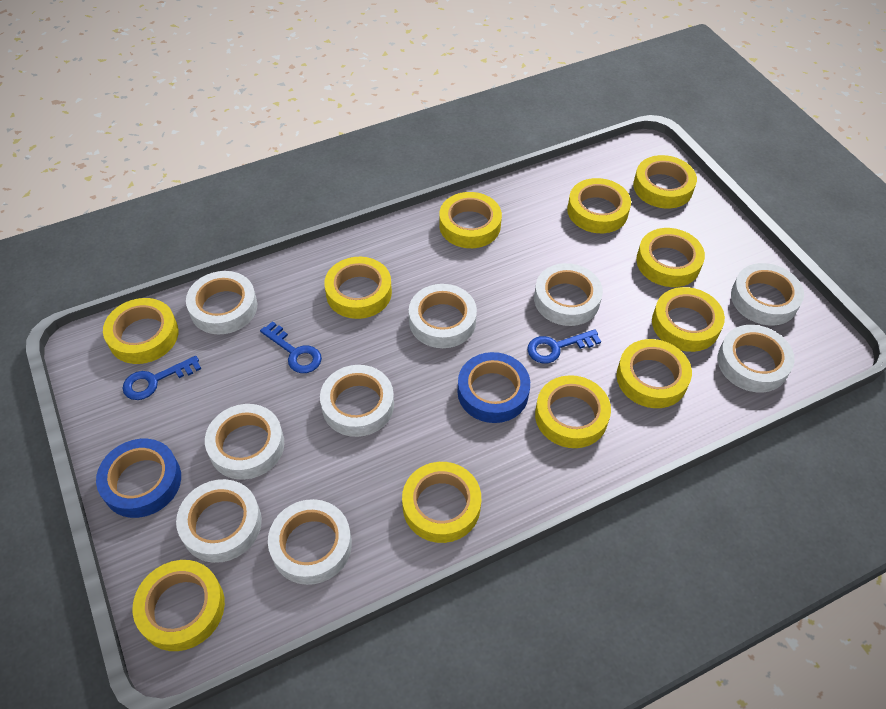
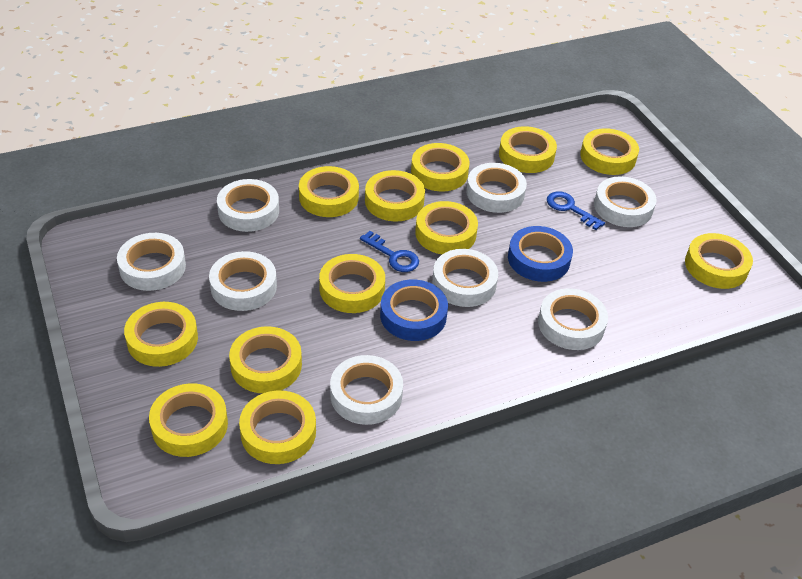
blue key: 3 -> 2
white tape: 9 -> 8
yellow tape: 11 -> 12

